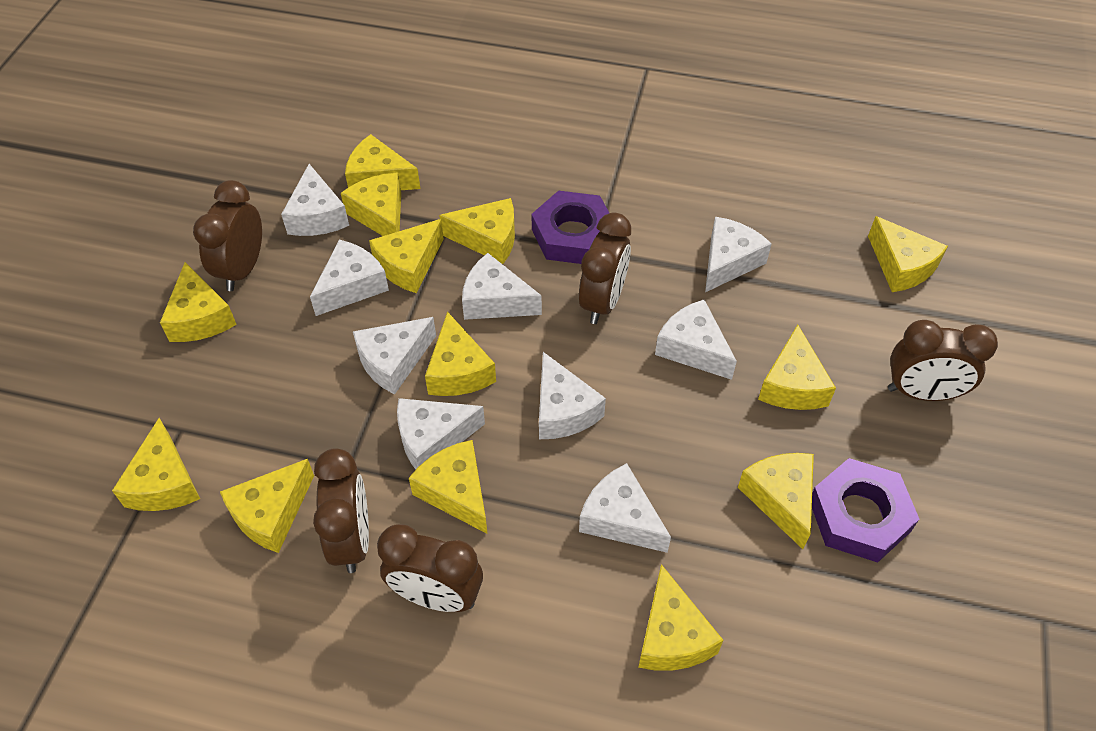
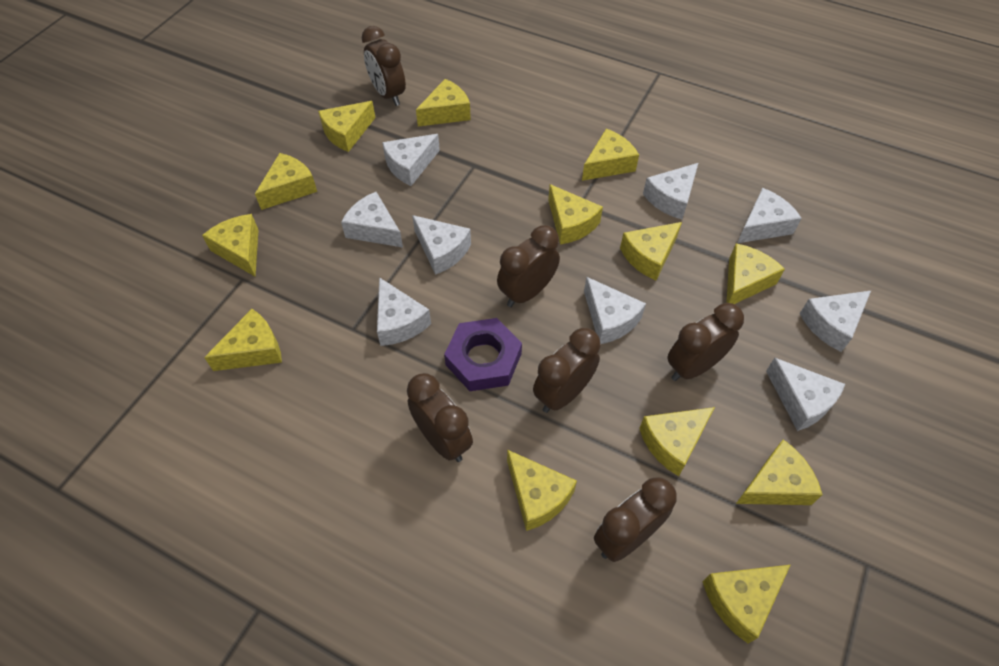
brown clock: 5 -> 6
purple nut: 2 -> 1

